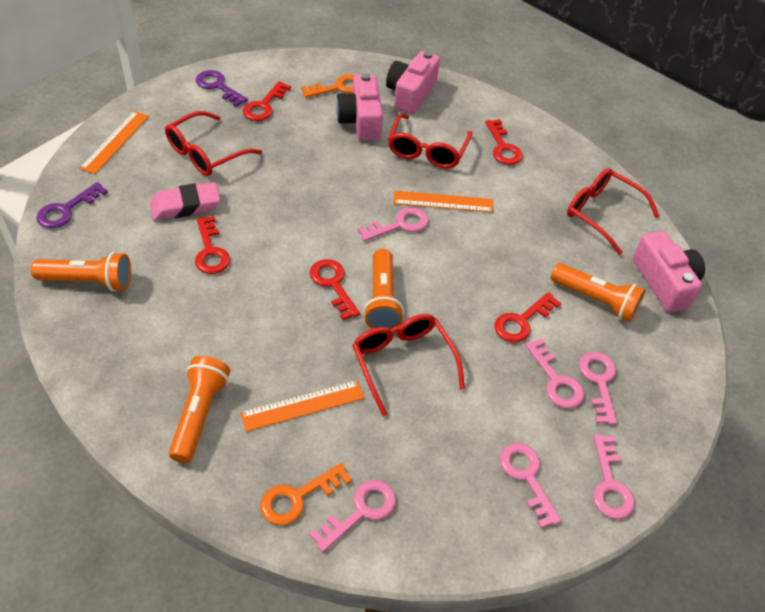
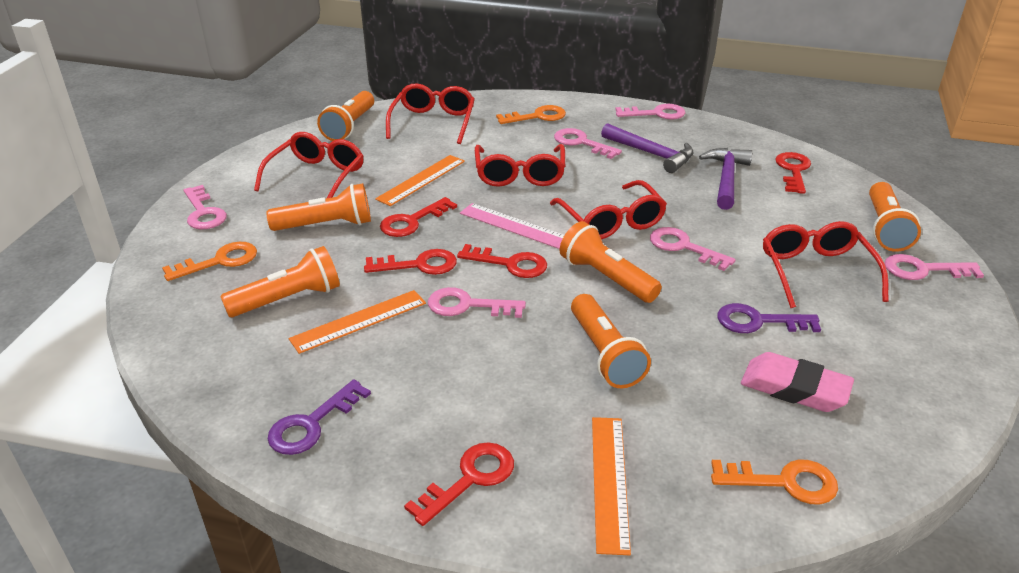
orange flashlight: 4 -> 6
orange key: 2 -> 3
pink camera: 3 -> 0
pink ruler: 0 -> 1
purple hammer: 0 -> 2
red glasses: 4 -> 5

